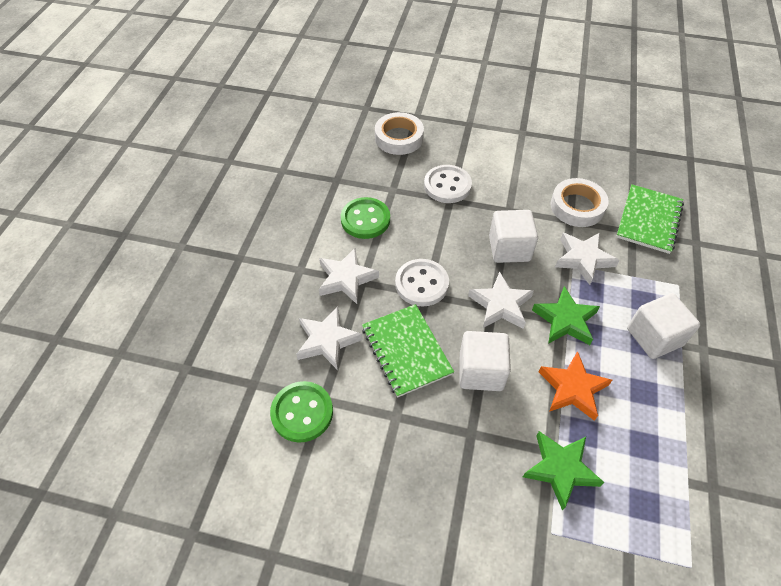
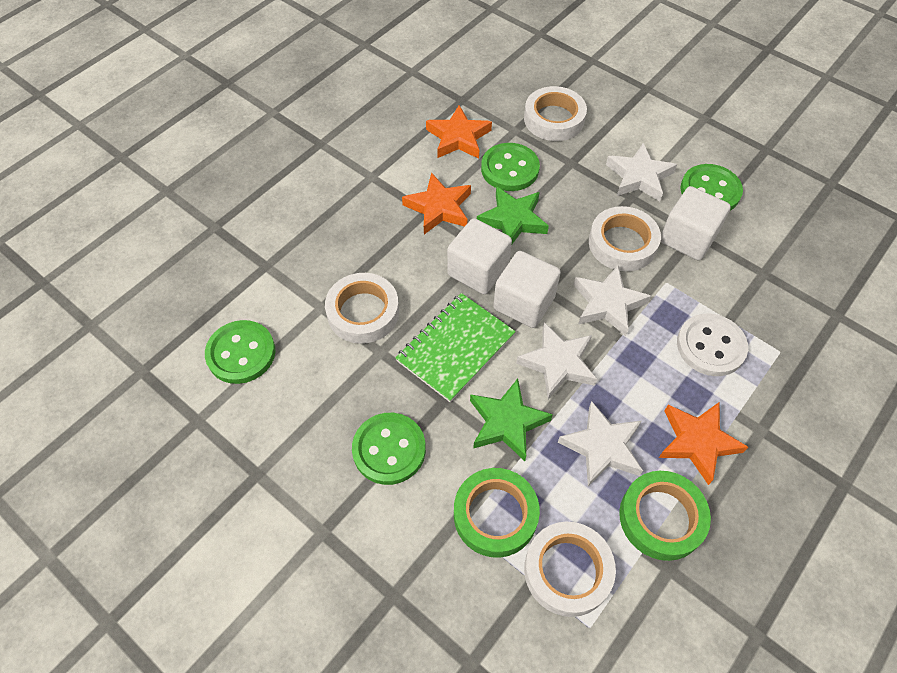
green button: 2 -> 4
green notebook: 2 -> 1
green tape: 0 -> 2
orange star: 1 -> 3
white button: 2 -> 1
white tape: 2 -> 4

